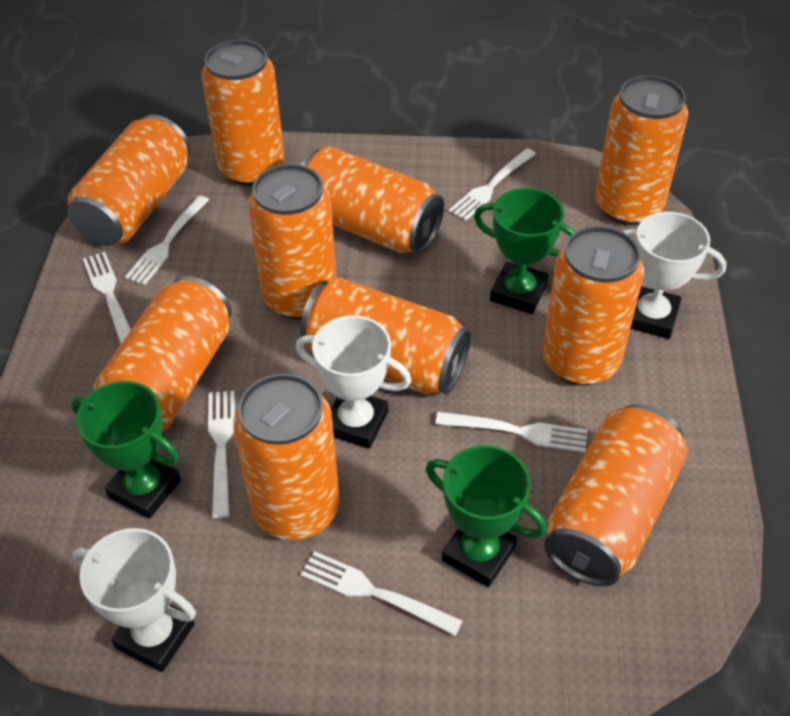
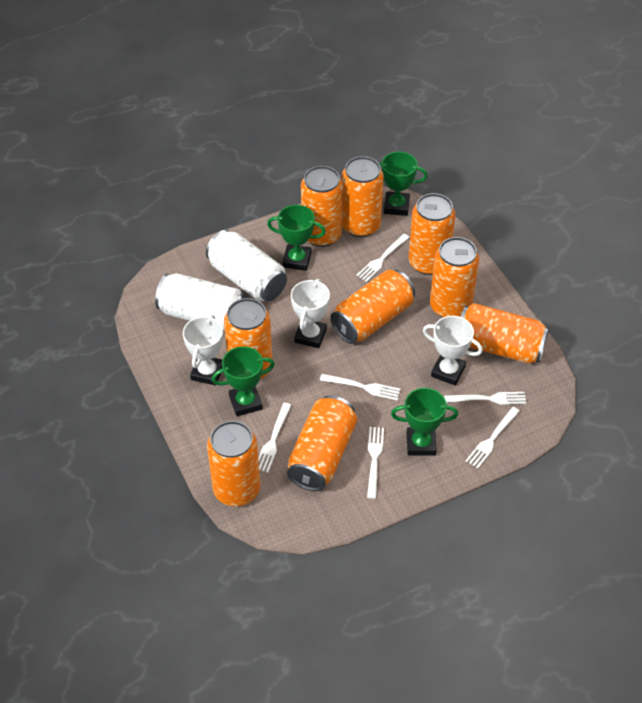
green trophy: 3 -> 4
orange can: 10 -> 9
white can: 0 -> 2

